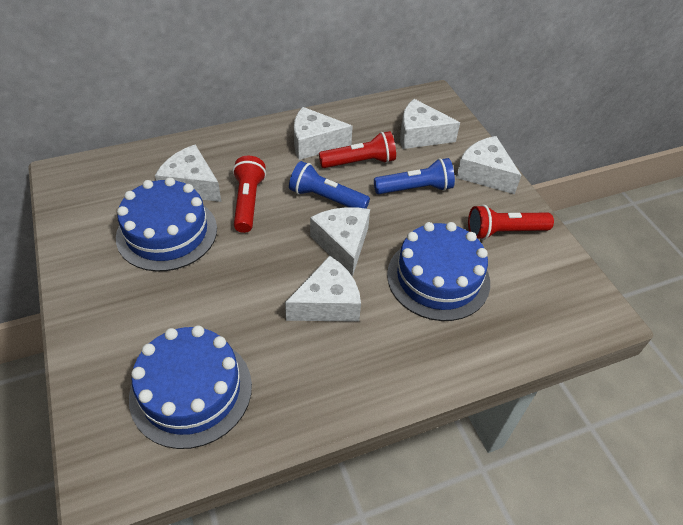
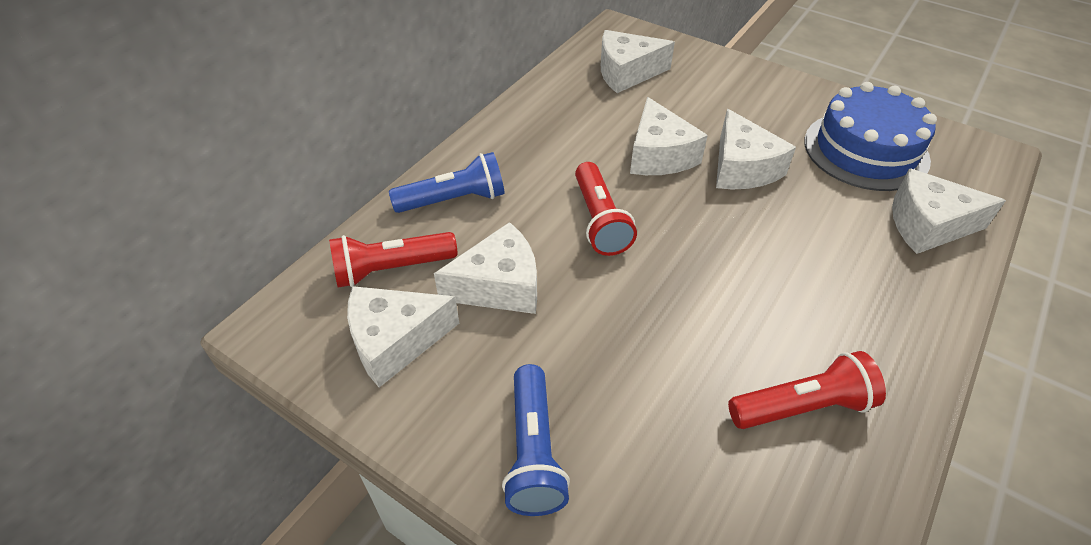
blue cake: 3 -> 1

